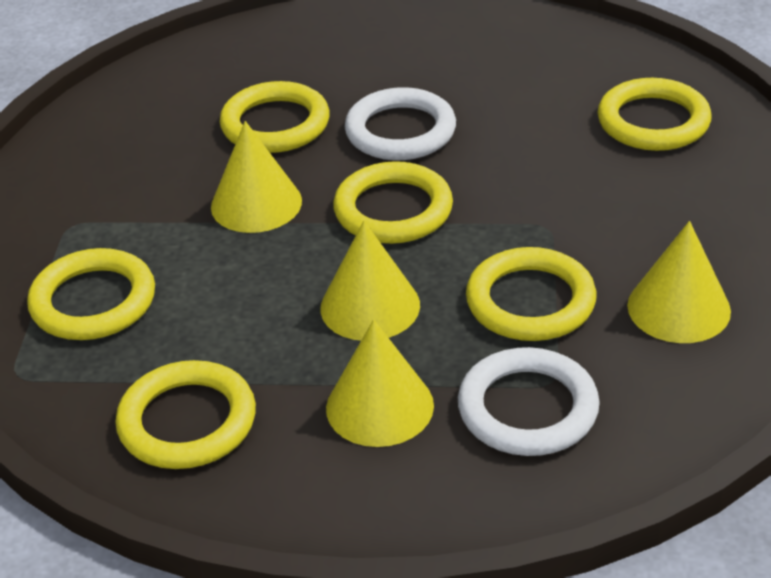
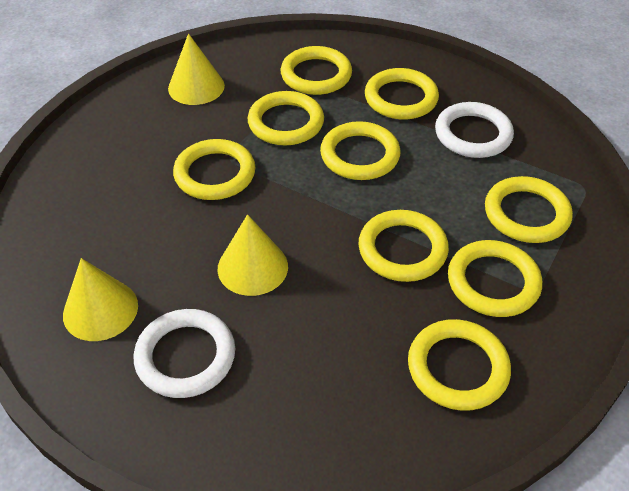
yellow cone: 4 -> 3
yellow ring: 6 -> 9

